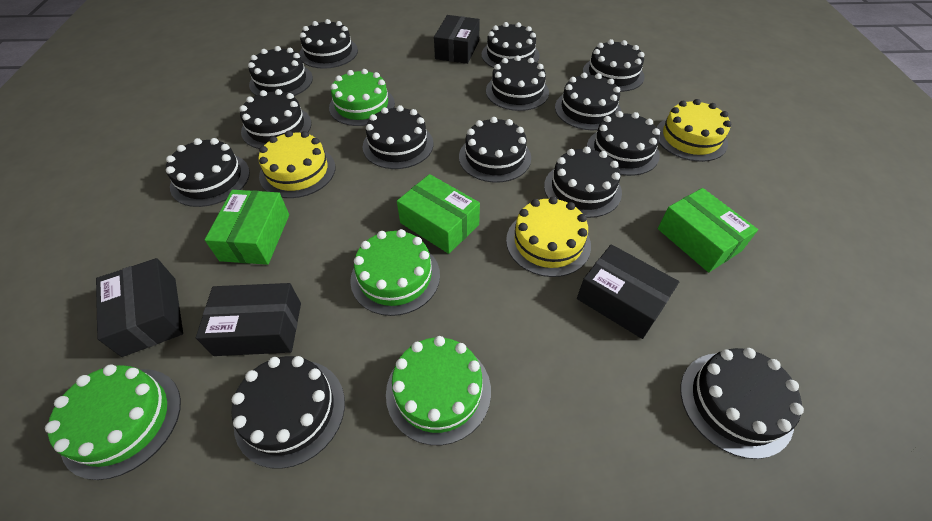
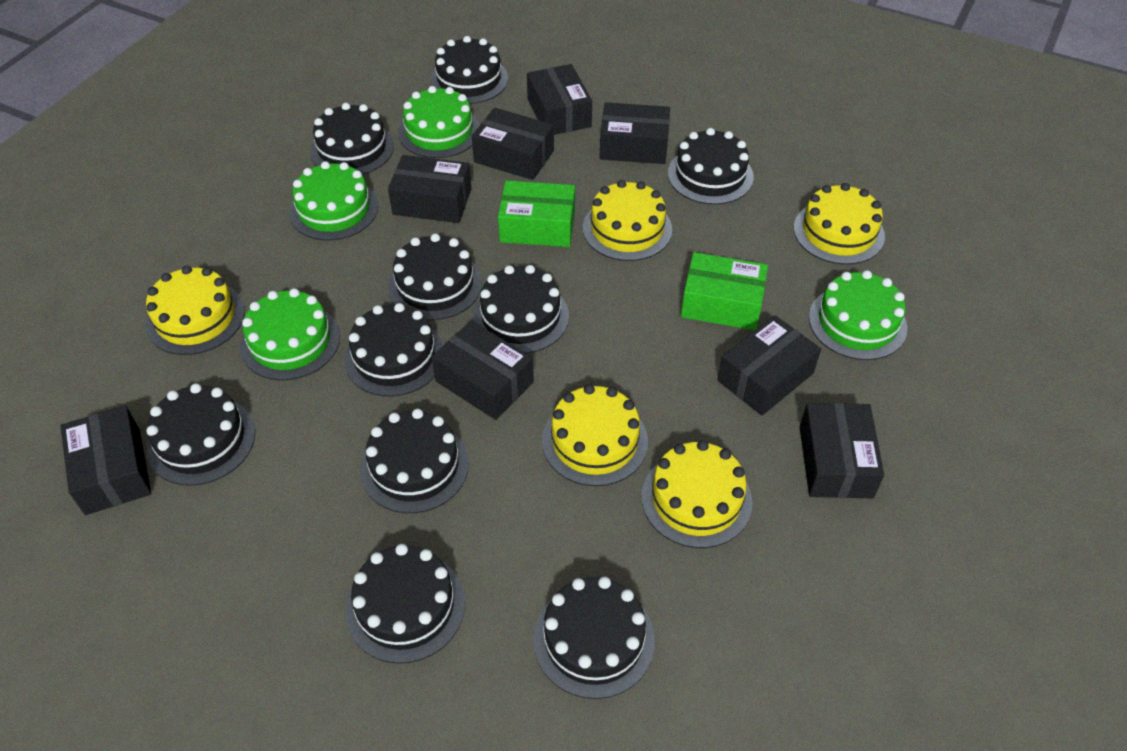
black box: 4 -> 8
black cake: 14 -> 10
green box: 3 -> 2
yellow cake: 3 -> 5

